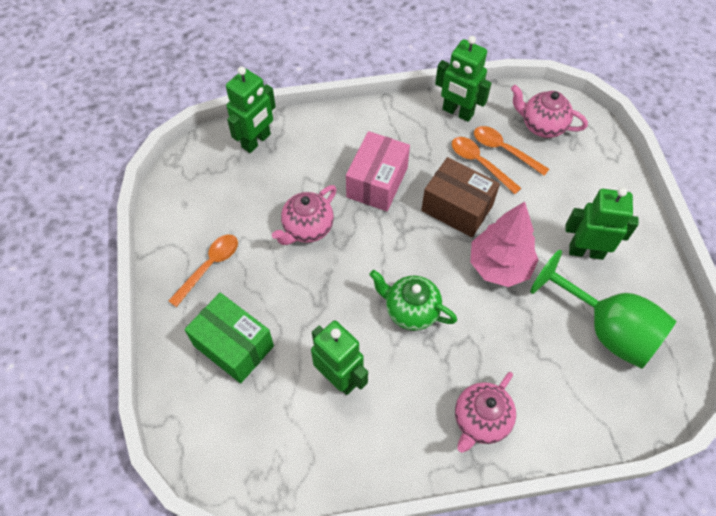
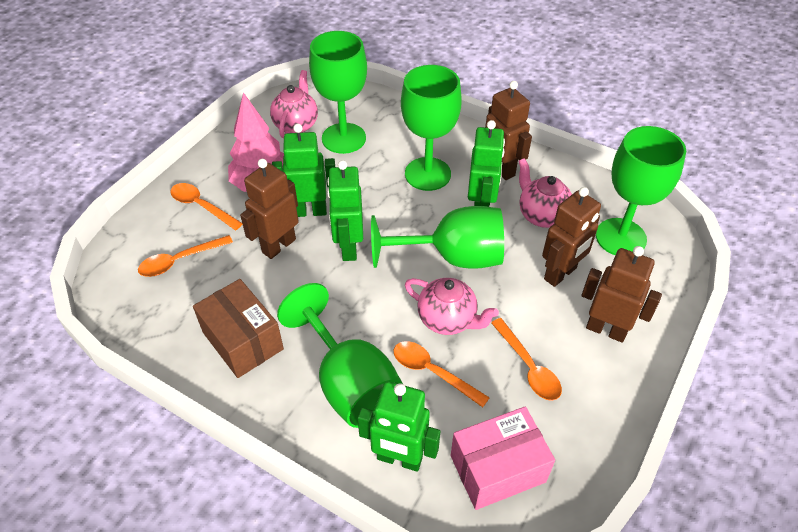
brown robot: 0 -> 4
green box: 1 -> 0
green goblet: 1 -> 5
green teapot: 1 -> 0
orange spoon: 3 -> 4

